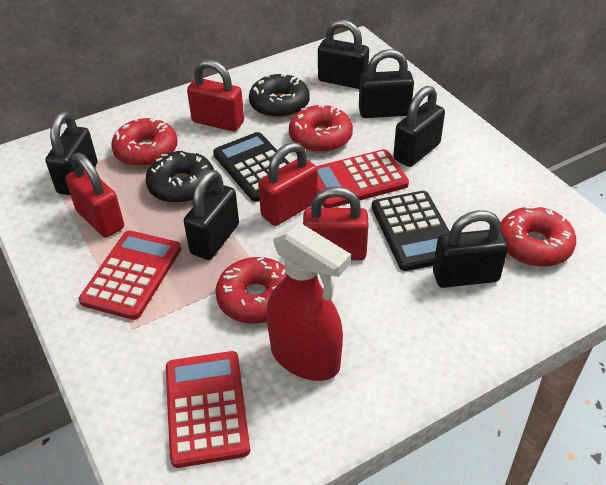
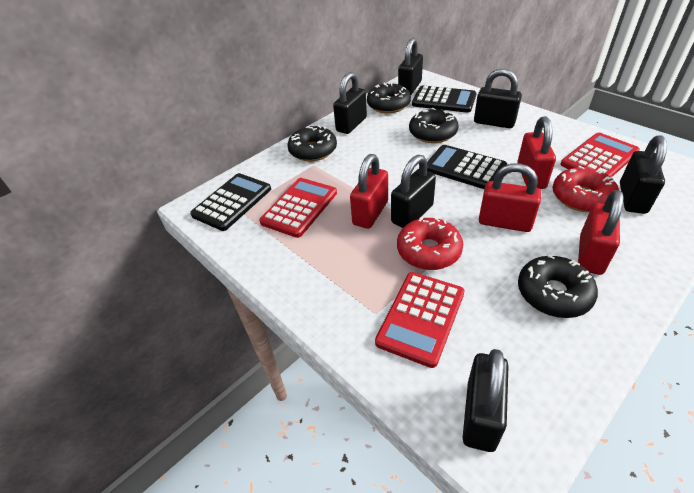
black calculator: 2 -> 3
black donut: 2 -> 4
red donut: 4 -> 2
red spray bottle: 1 -> 0

